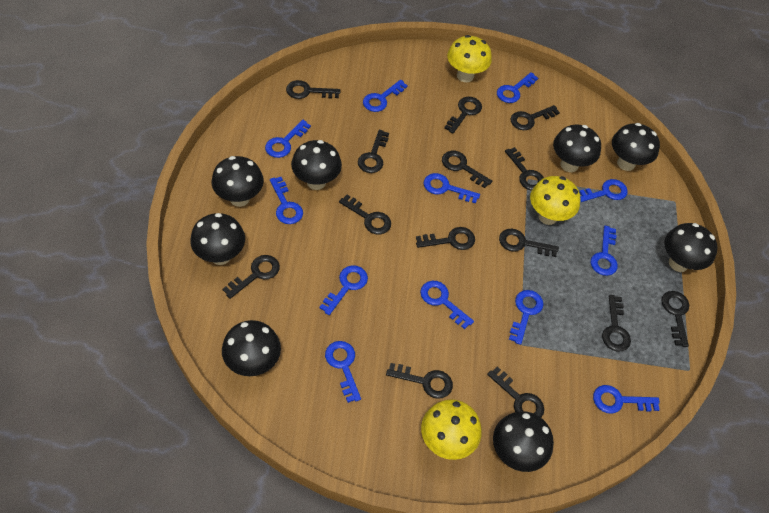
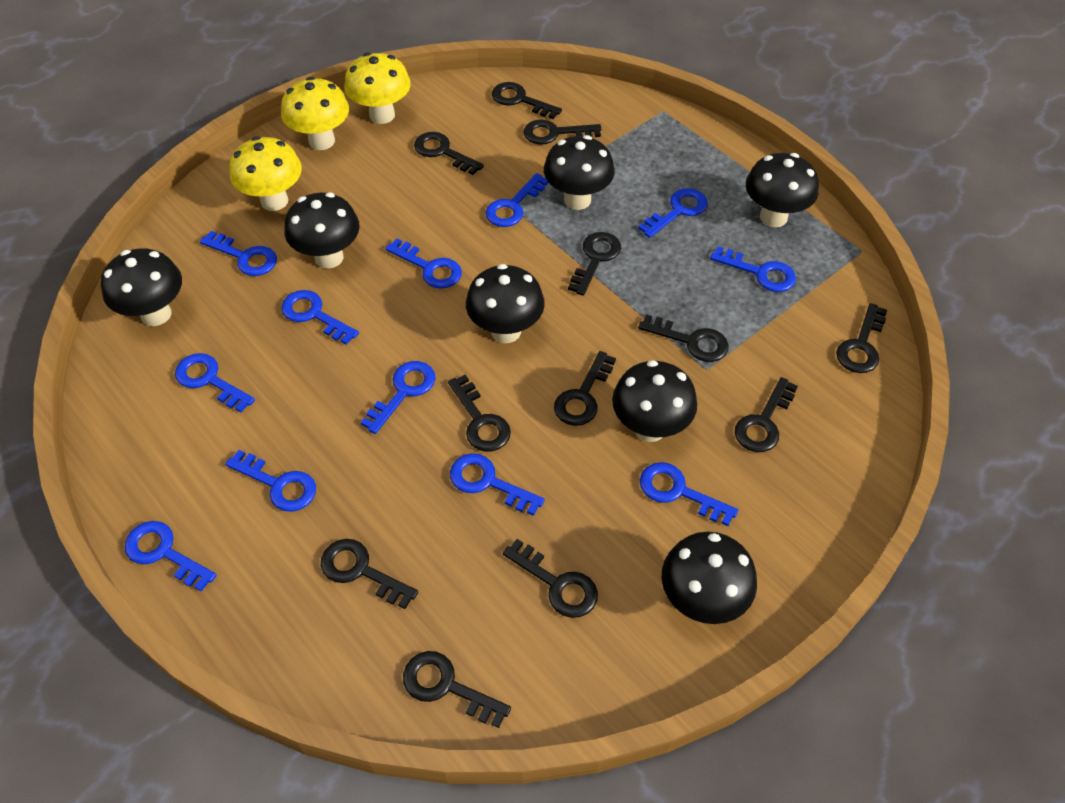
black key: 14 -> 12
black mushroom: 8 -> 7

